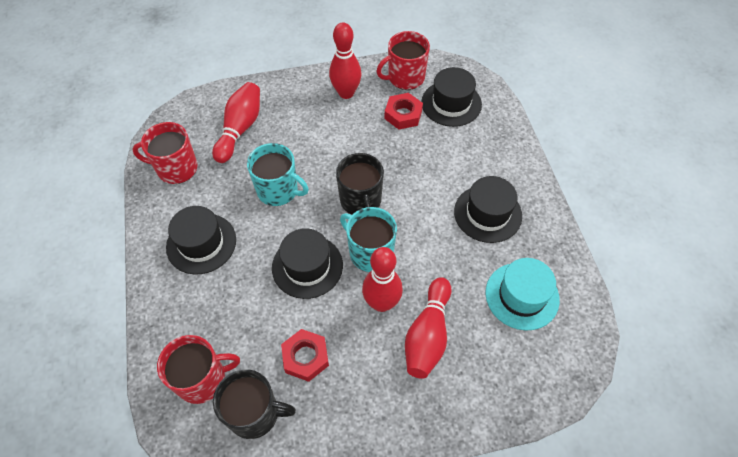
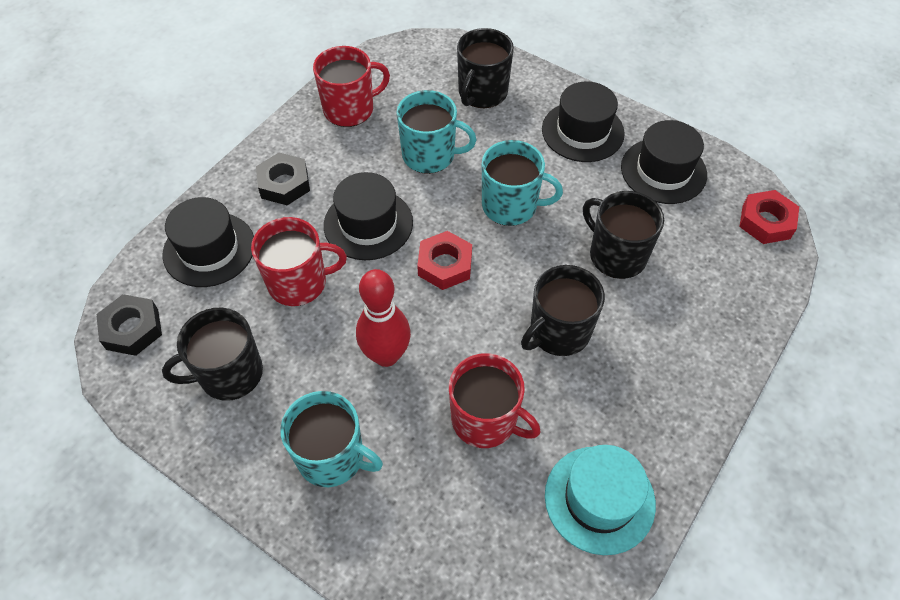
black mug: 2 -> 4
black nut: 0 -> 2
red bowling pin: 4 -> 1
turquoise mug: 2 -> 3

